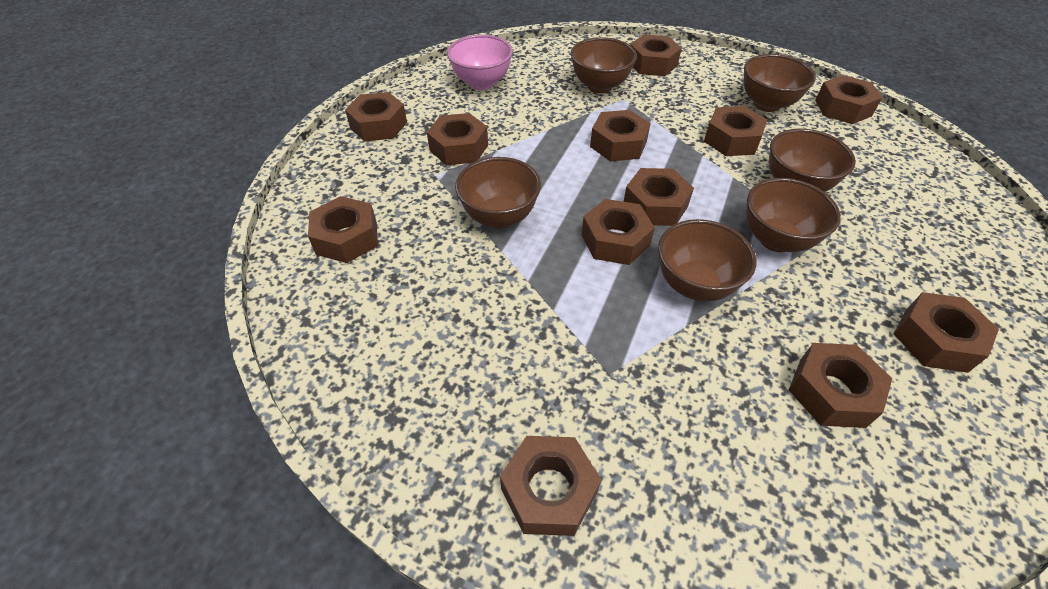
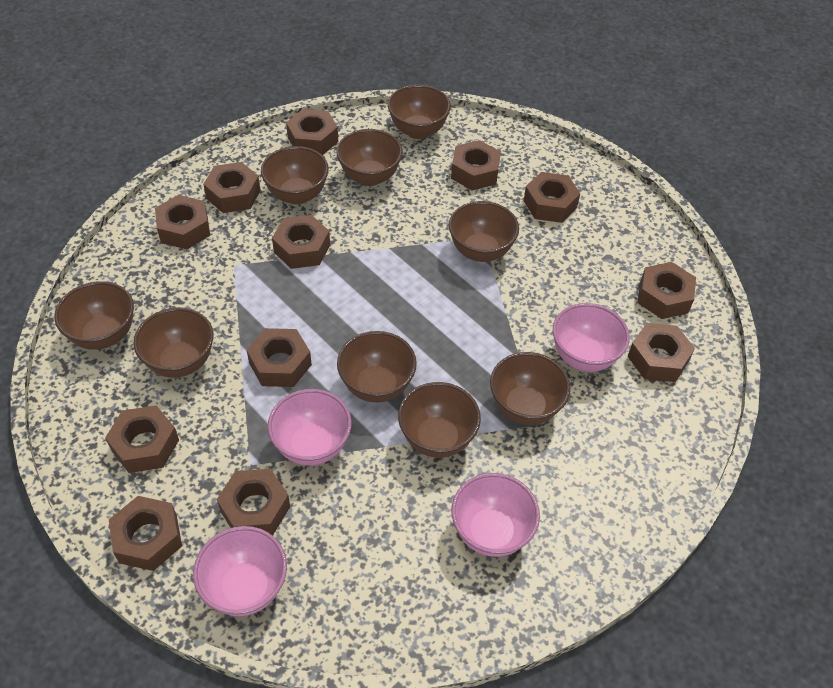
brown bowl: 6 -> 9
pink bowl: 1 -> 4

